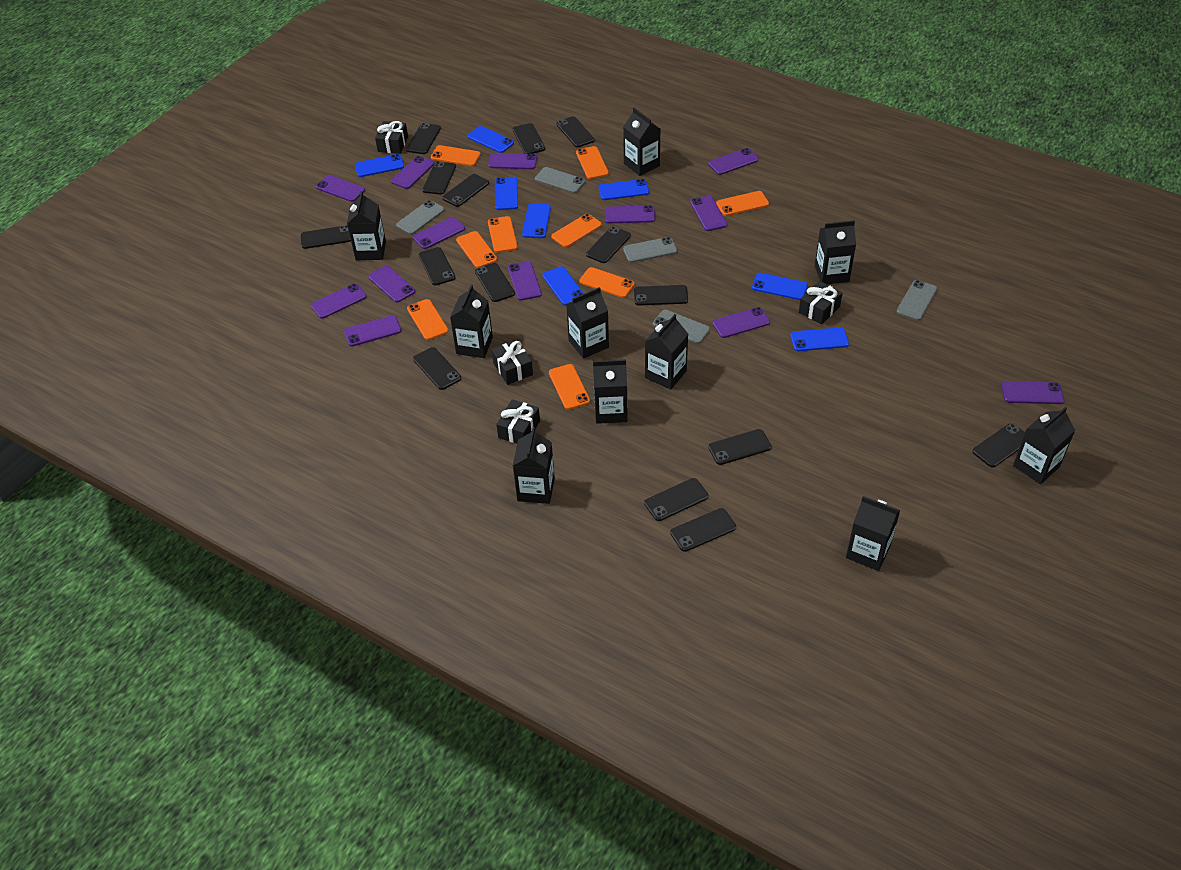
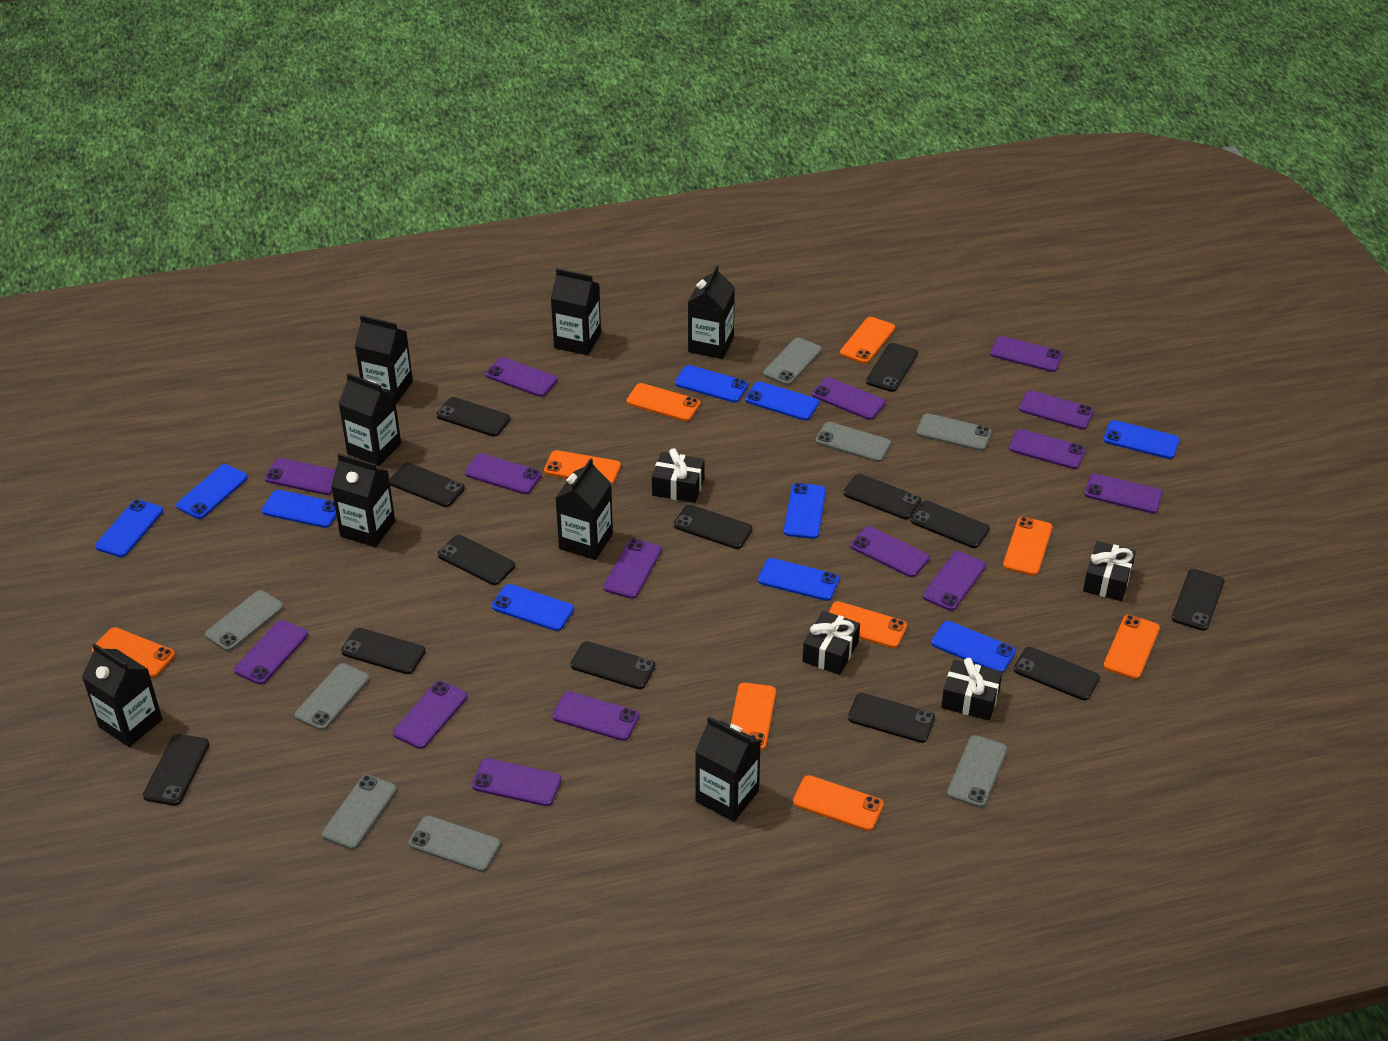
black carton: 10 -> 8
black phone: 15 -> 13
blue phone: 8 -> 10
grey phone: 5 -> 8
purple phone: 13 -> 15

